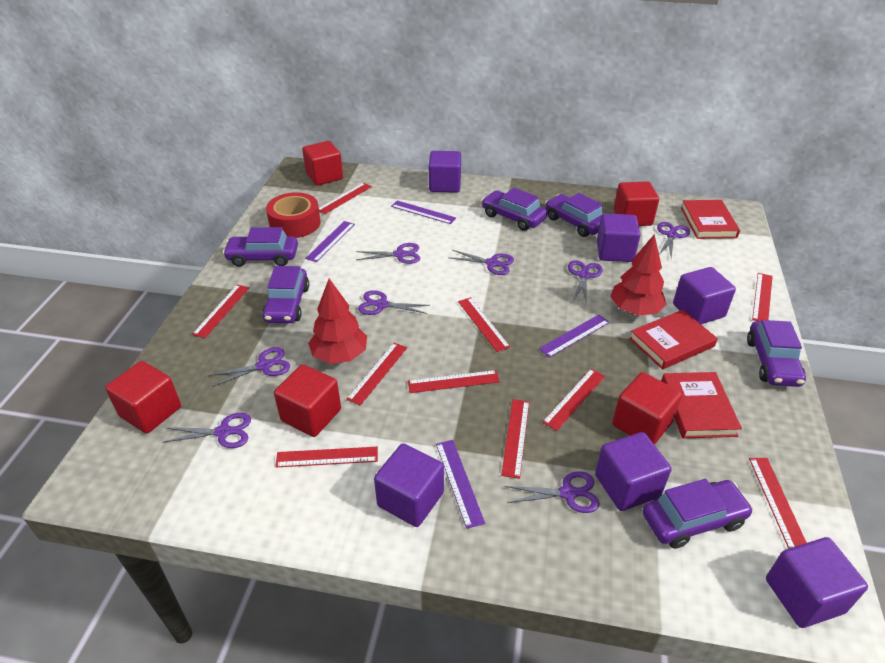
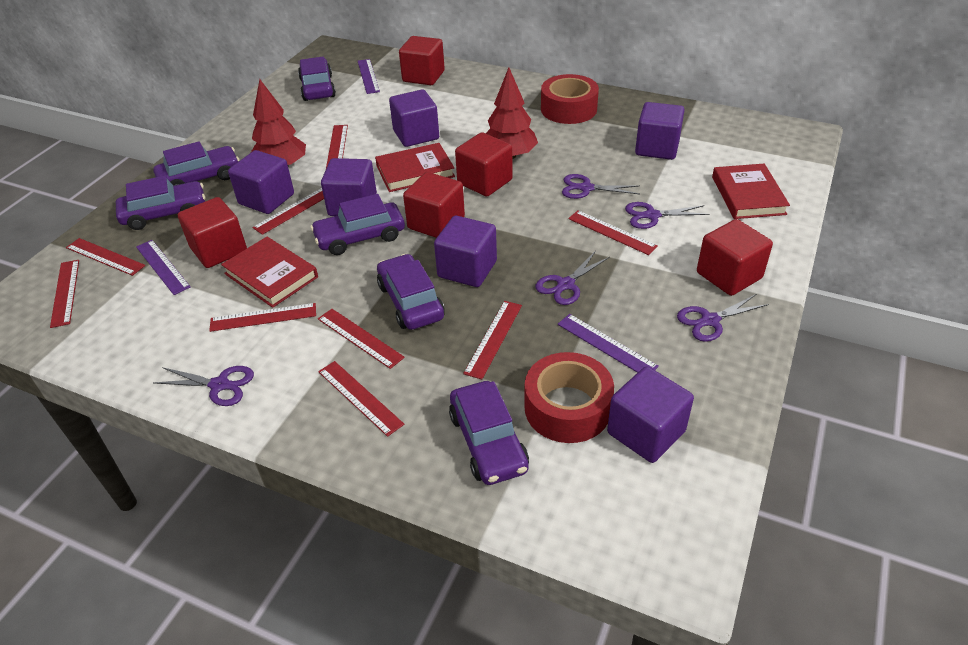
purple ruler: 4 -> 3
purple scissors: 8 -> 5
red ruler: 10 -> 9
red tape: 1 -> 2

